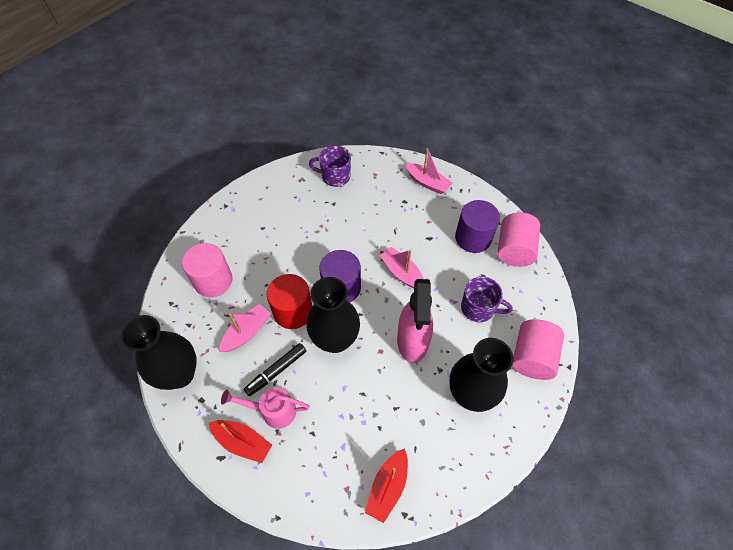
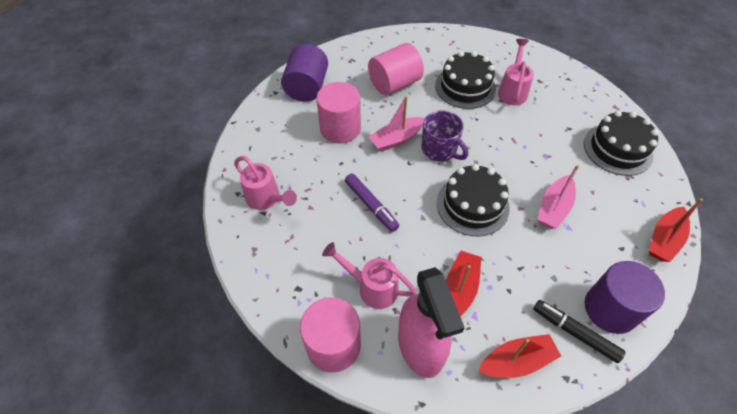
black cake: 0 -> 3
black vase: 3 -> 0
pink boat: 3 -> 2
pink watering can: 1 -> 3
purple marker: 0 -> 1
purple mug: 2 -> 1
red boat: 2 -> 3
red cylinder: 1 -> 0

